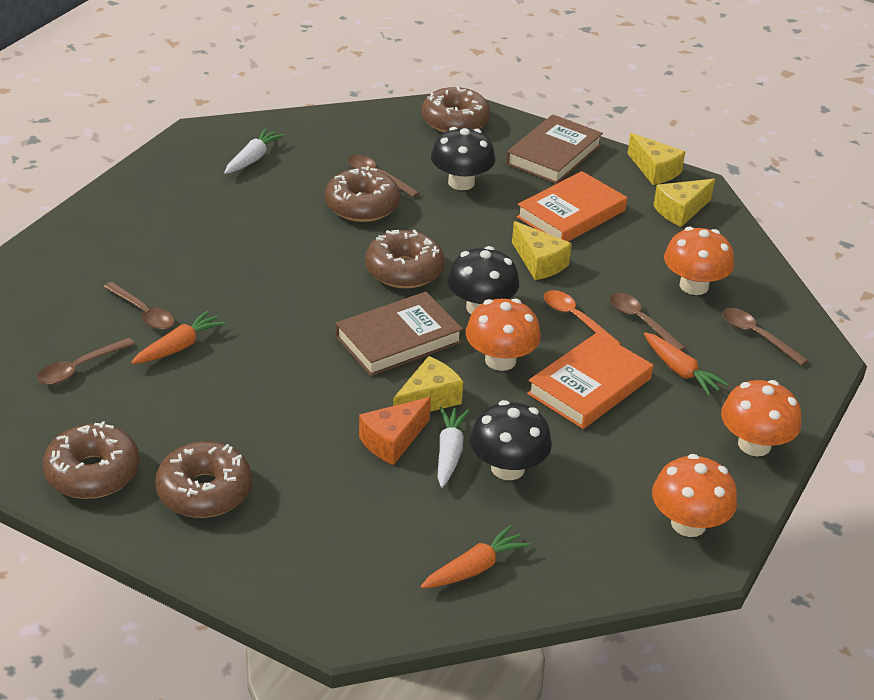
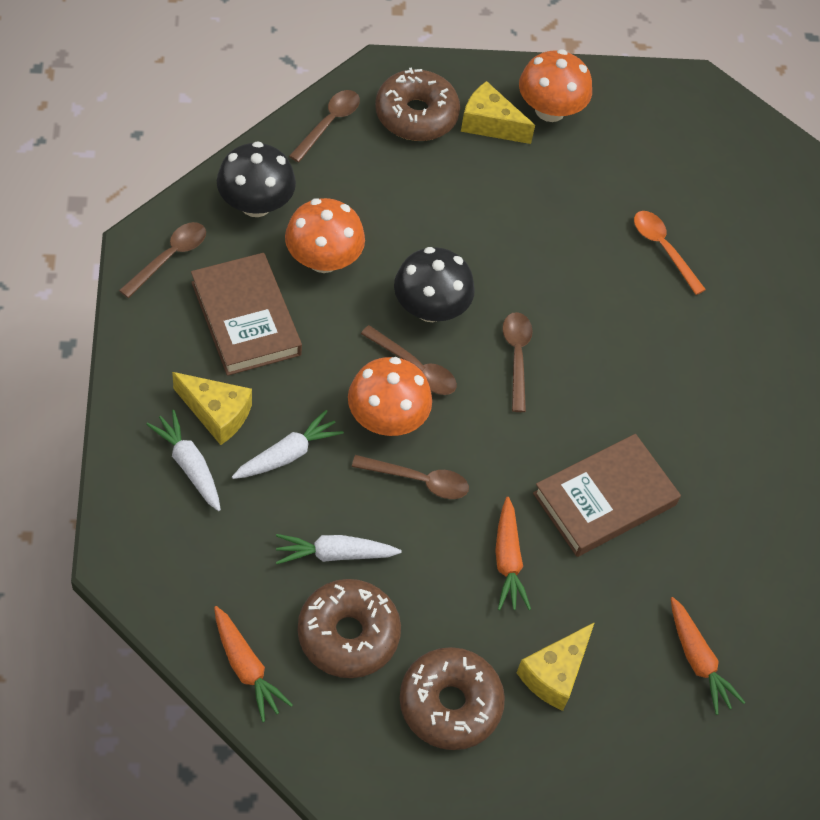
black mushroom: 3 -> 2
brown donut: 5 -> 3
orange book: 2 -> 0
orange cheese: 1 -> 0
orange mushroom: 4 -> 3
white carrot: 2 -> 3
yellow cheese: 4 -> 3

